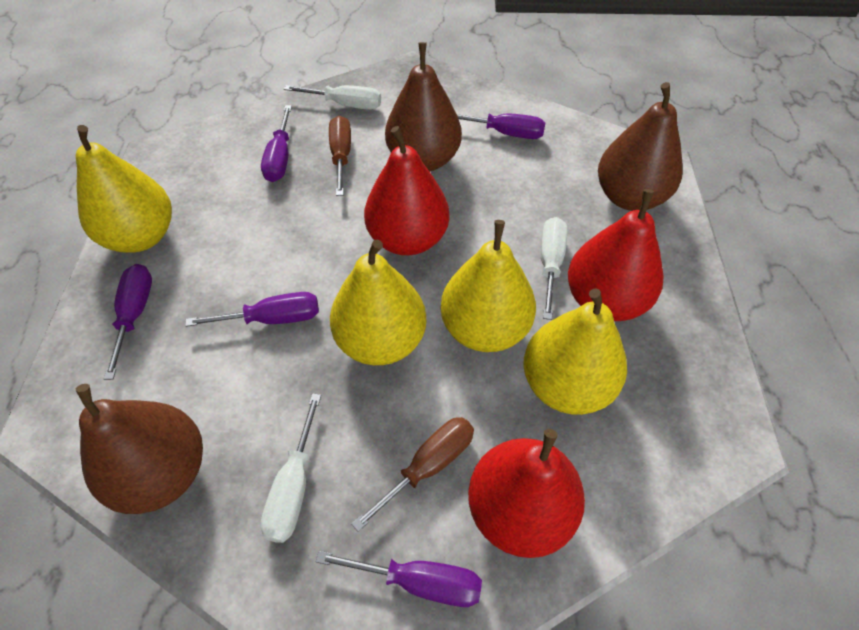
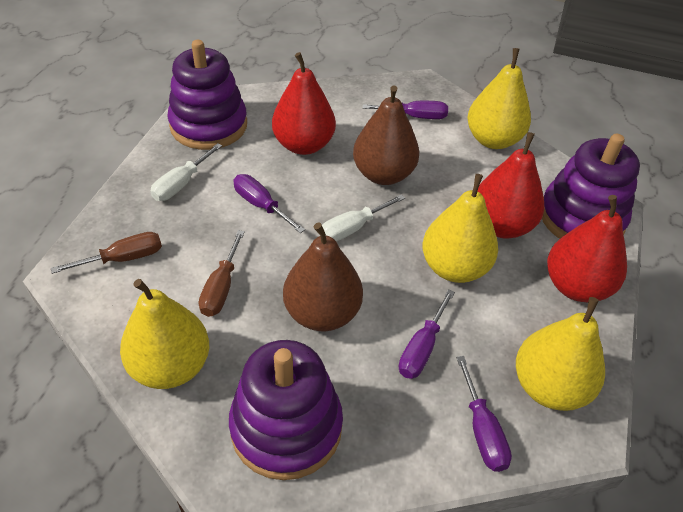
brown pear: 3 -> 2
purple screwdriver: 5 -> 4
purple stacking toy: 0 -> 3
white screwdriver: 3 -> 2

